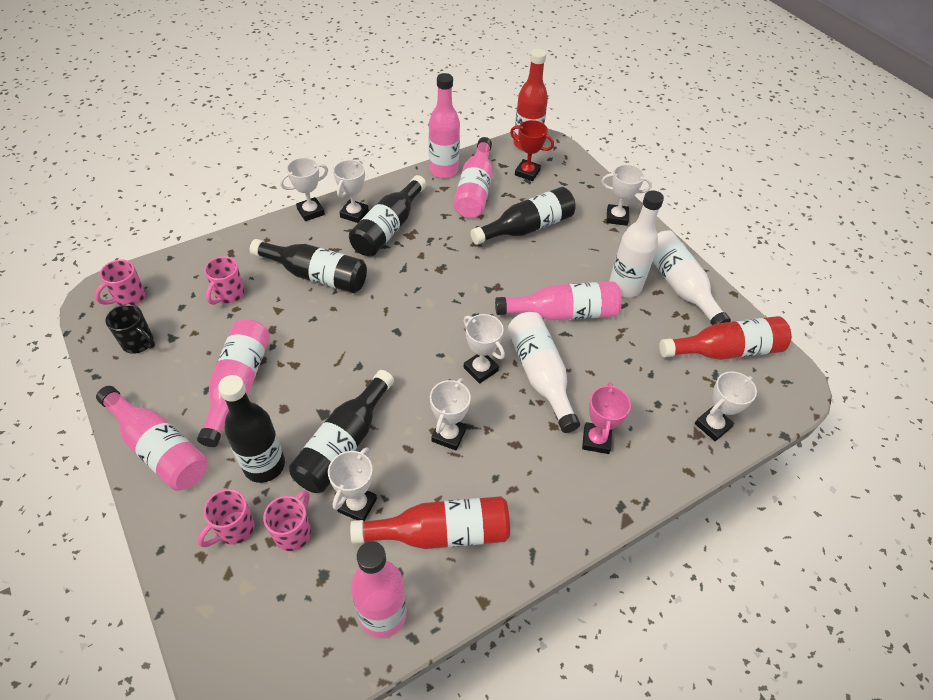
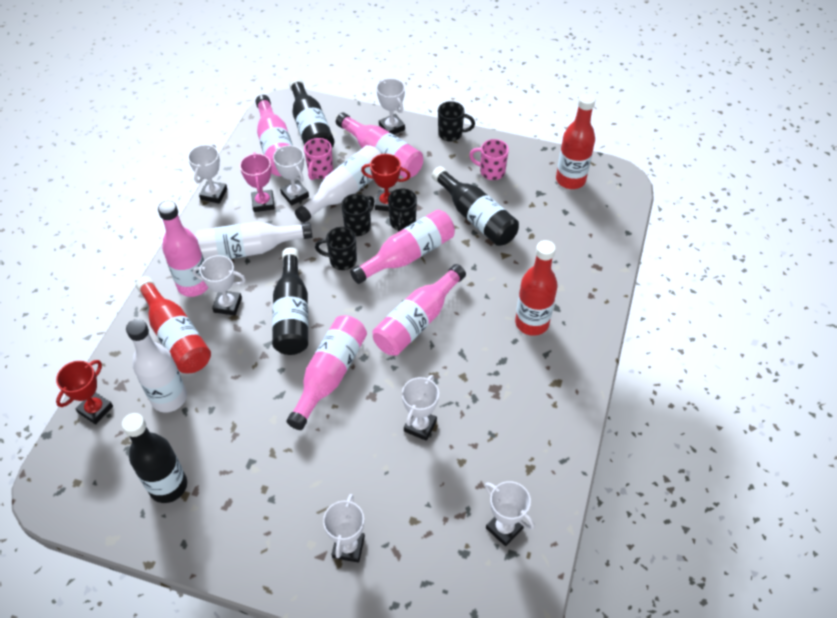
black bottle: 5 -> 4
black mug: 1 -> 4
pink mug: 4 -> 2
red trophy: 1 -> 2

